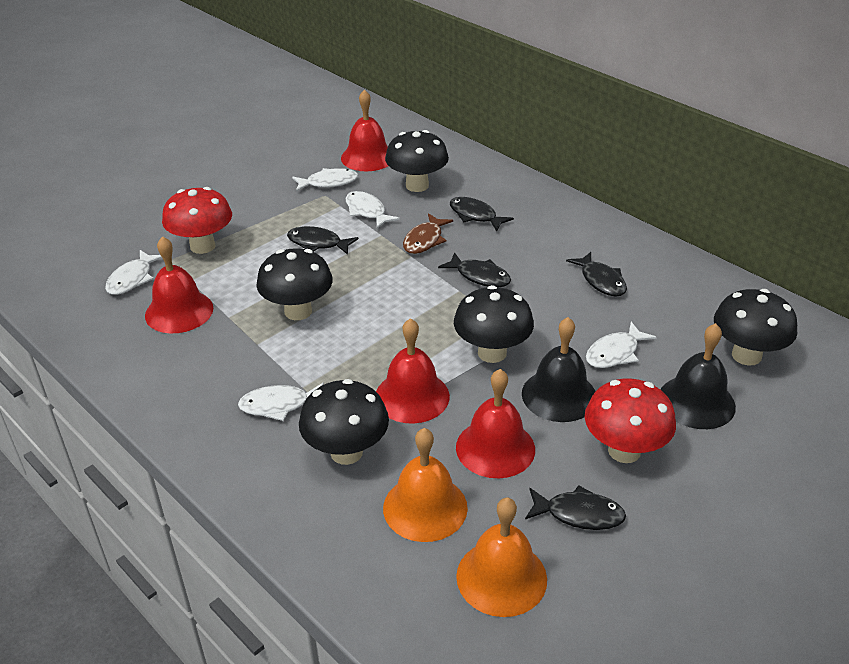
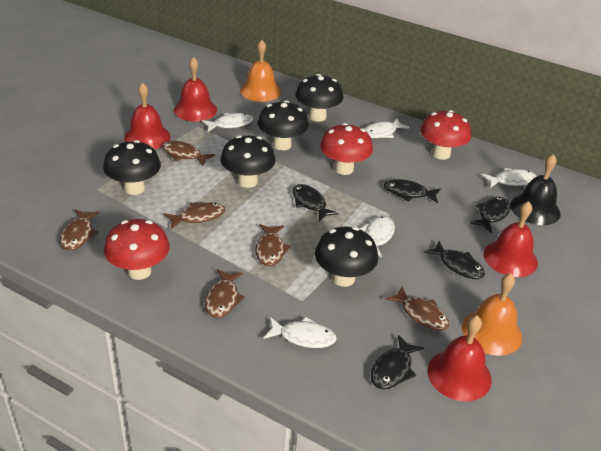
black bell: 2 -> 1
brown fish: 1 -> 6
red mushroom: 2 -> 3

